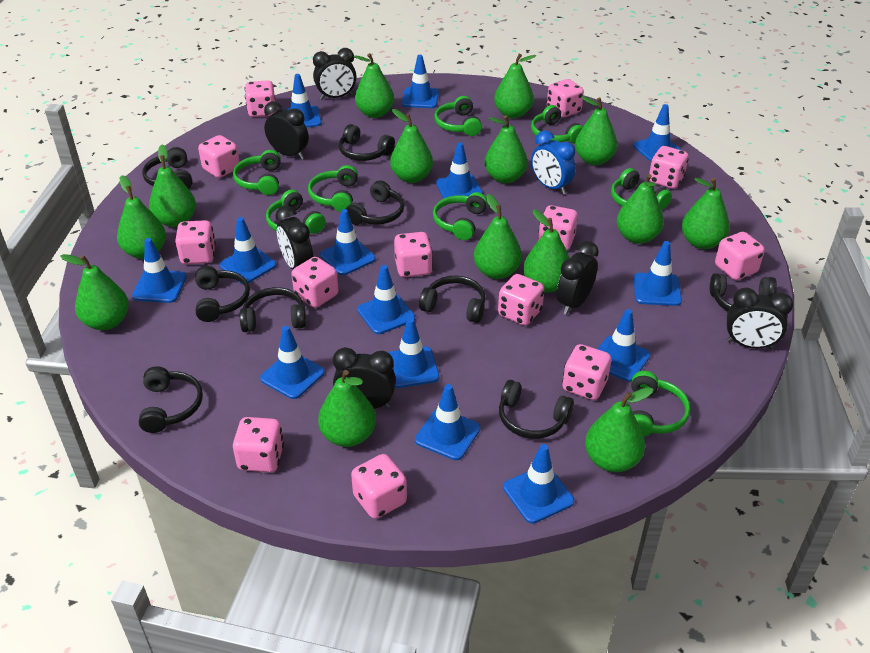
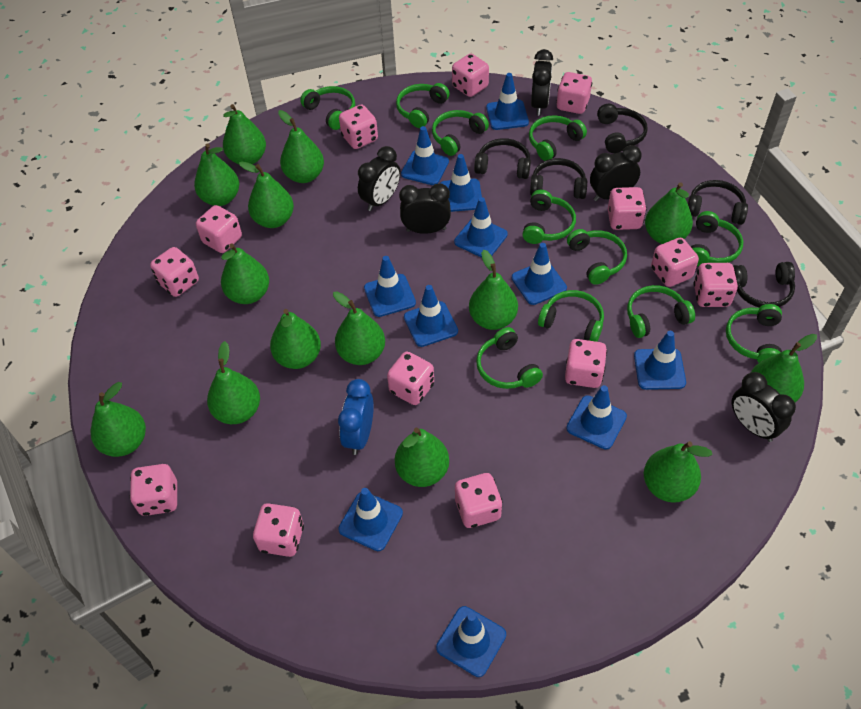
black clock: 6 -> 5
black headphones: 9 -> 5
blue traffic cone: 14 -> 11
green headphones: 8 -> 11

